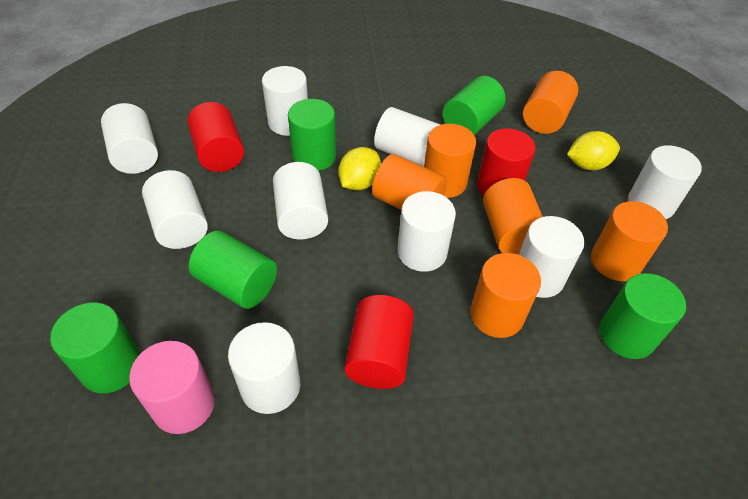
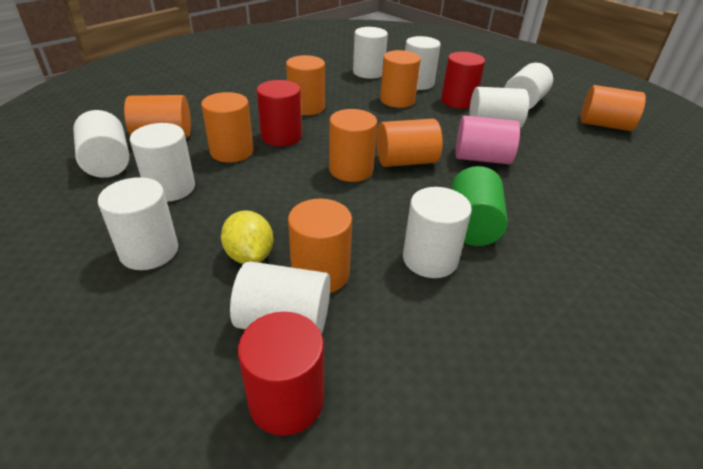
green cylinder: 5 -> 1
orange cylinder: 6 -> 8
yellow lemon: 2 -> 1

